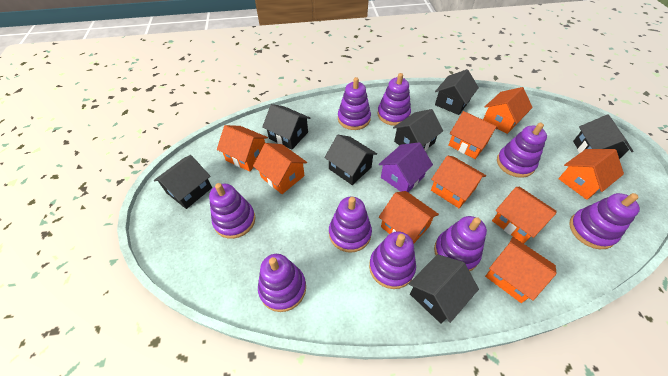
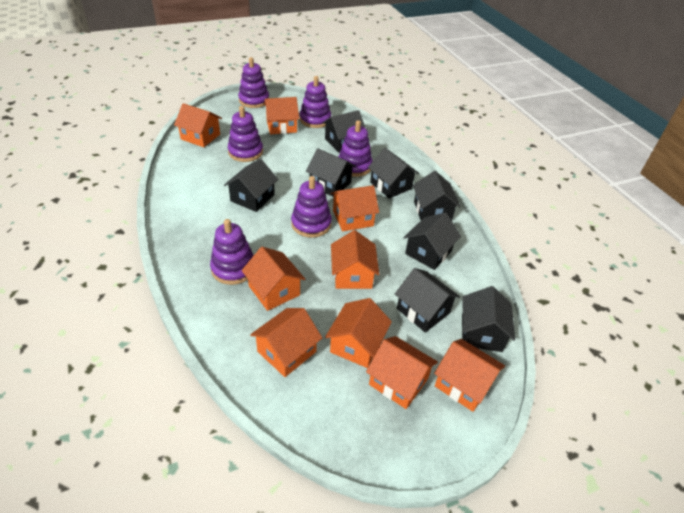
black house: 7 -> 8
purple house: 1 -> 0
purple stacking toy: 9 -> 6

